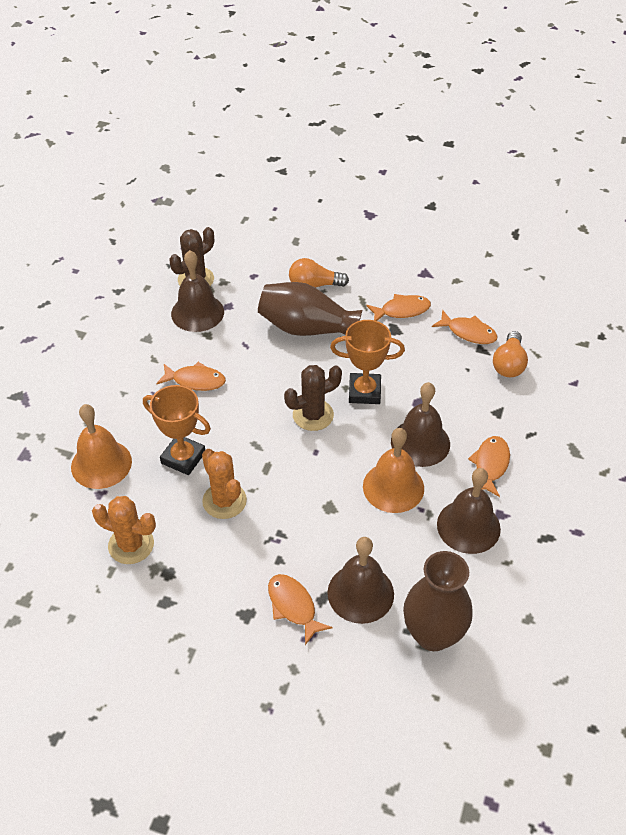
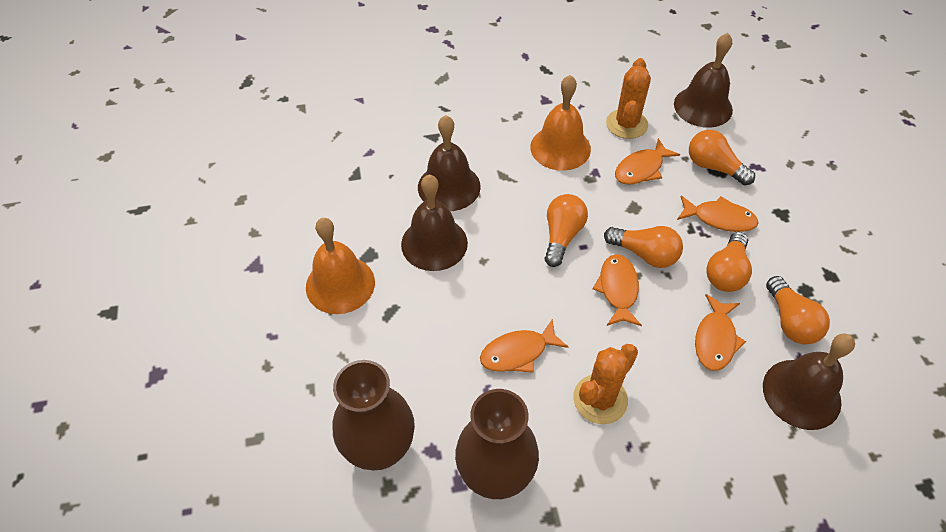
brown cactus: 2 -> 0
orange light bulb: 2 -> 5
orange trophy: 2 -> 0

